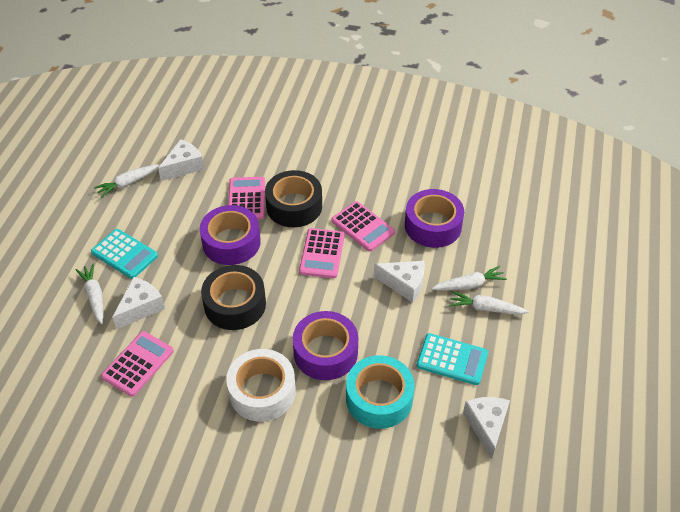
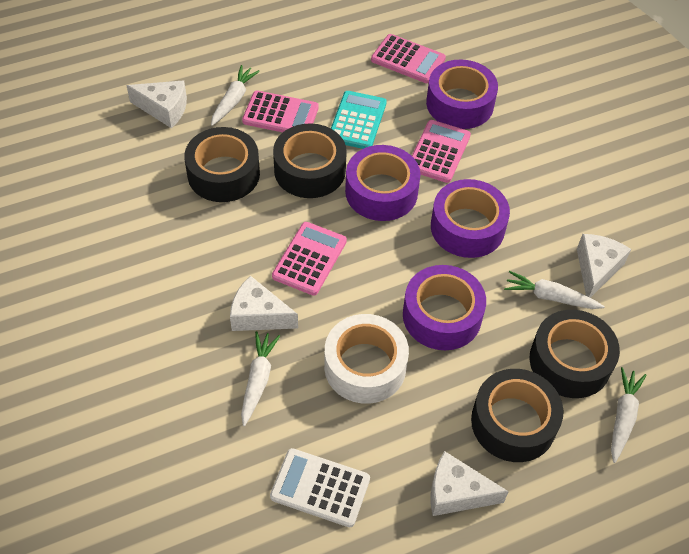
black tape: 2 -> 4
purple tape: 3 -> 4
turquoise calculator: 2 -> 1
turquoise tape: 1 -> 0
white calculator: 0 -> 1

